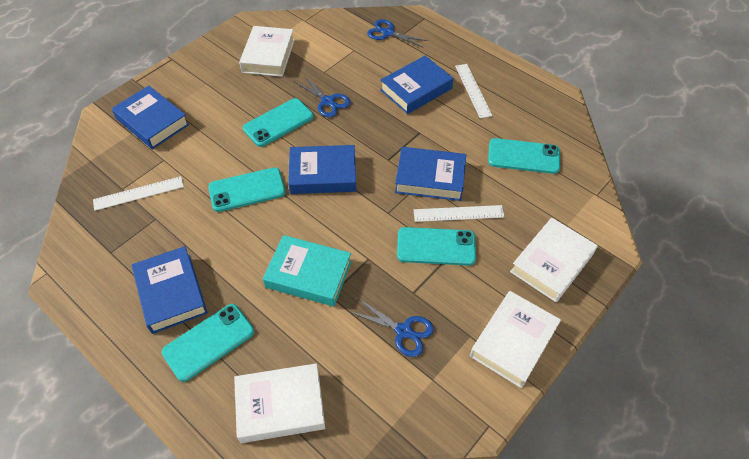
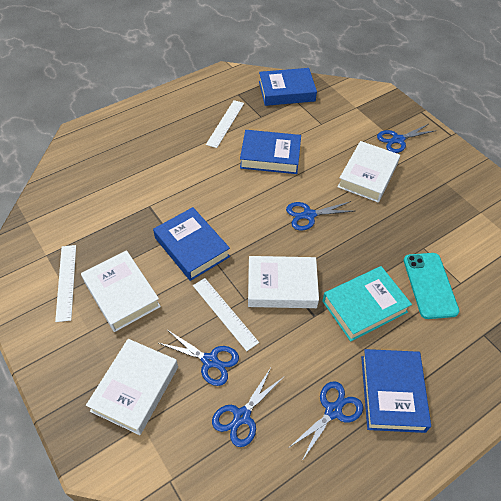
blue book: 5 -> 4
blue scissors: 3 -> 5
turquoise phone: 5 -> 1

